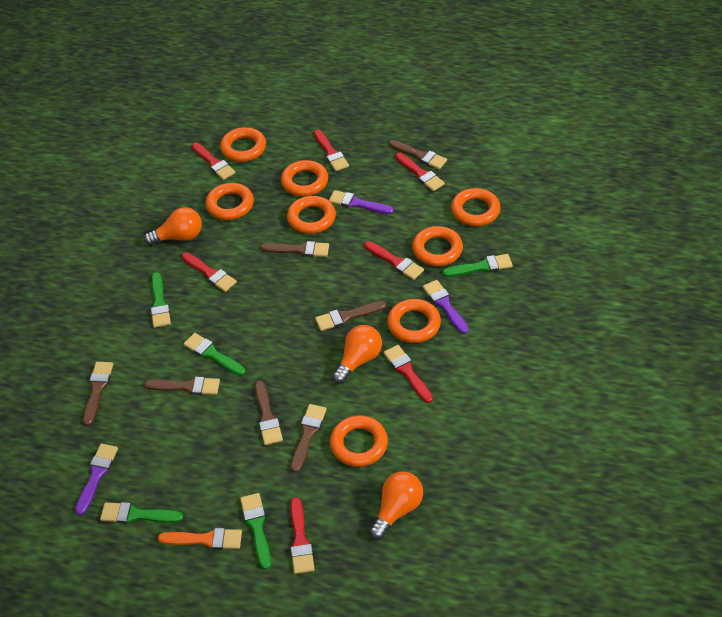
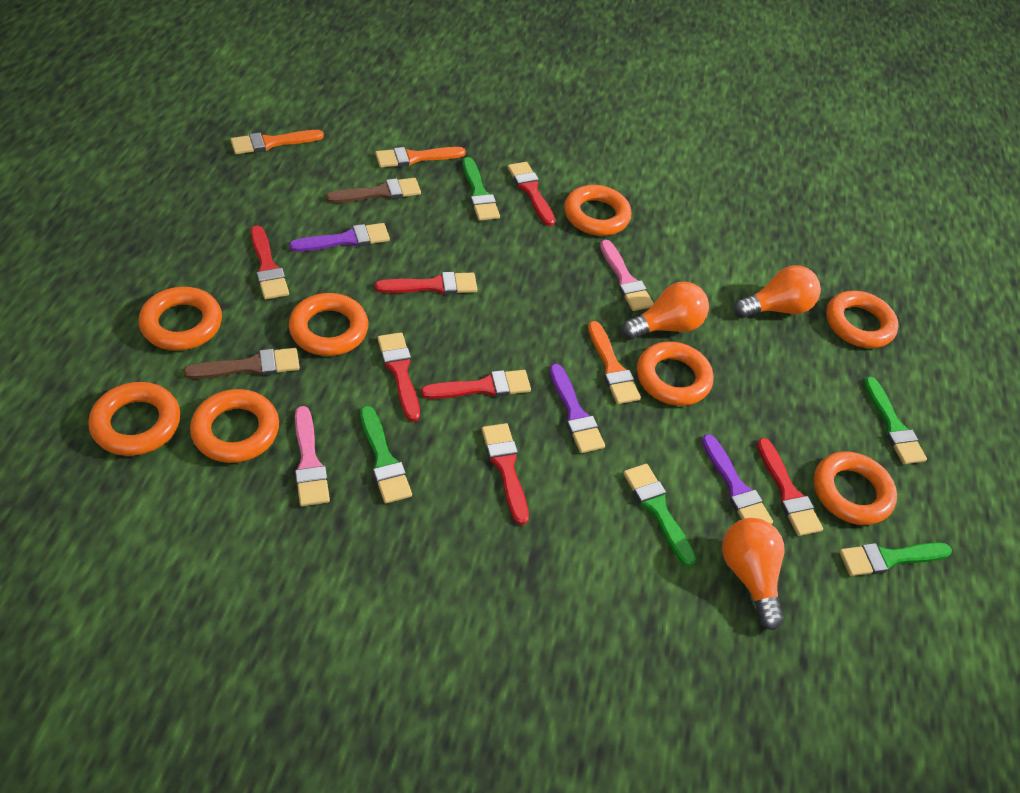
brown brush: 7 -> 2
orange brush: 1 -> 3
pink brush: 0 -> 2

